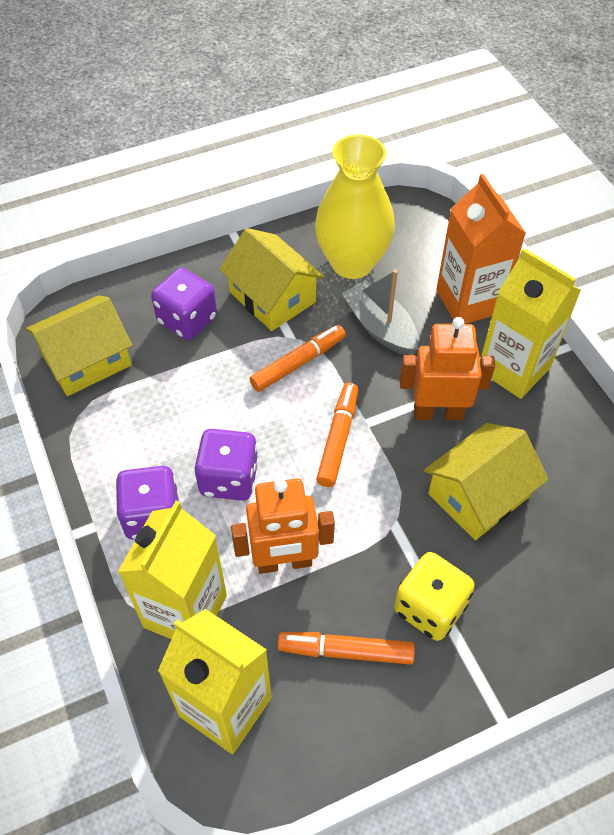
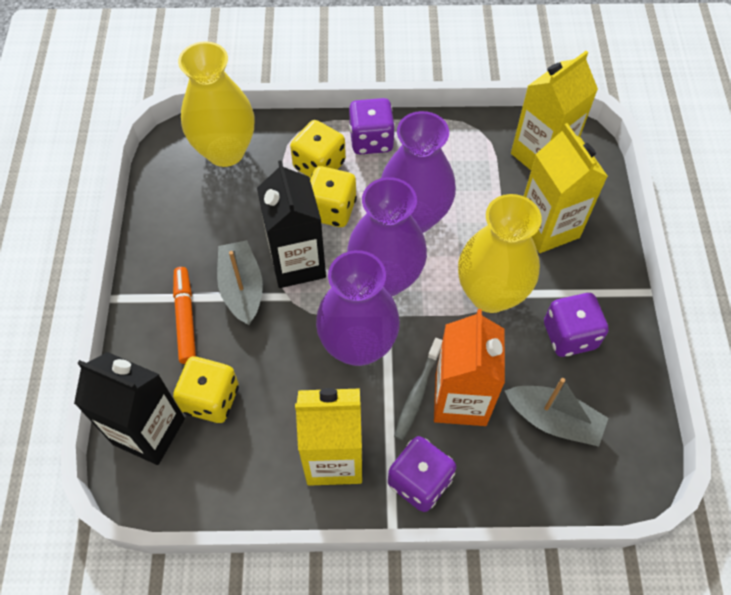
black carton: 0 -> 2
grey boat: 1 -> 2
grey toothbrush: 0 -> 1
orange marker: 3 -> 1
orange robot: 2 -> 0
purple vase: 0 -> 3
yellow dice: 1 -> 3
yellow house: 3 -> 0
yellow vase: 1 -> 2

